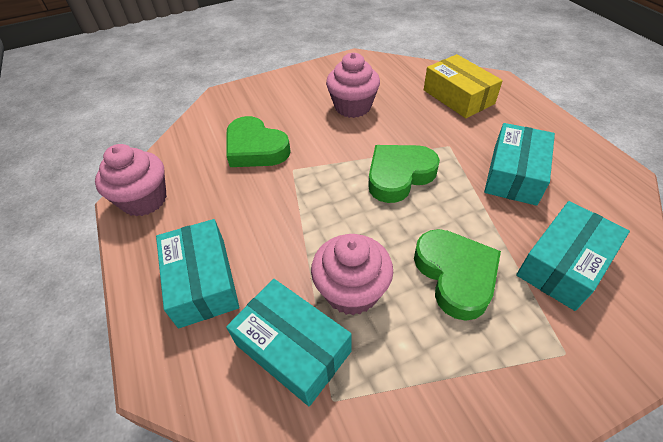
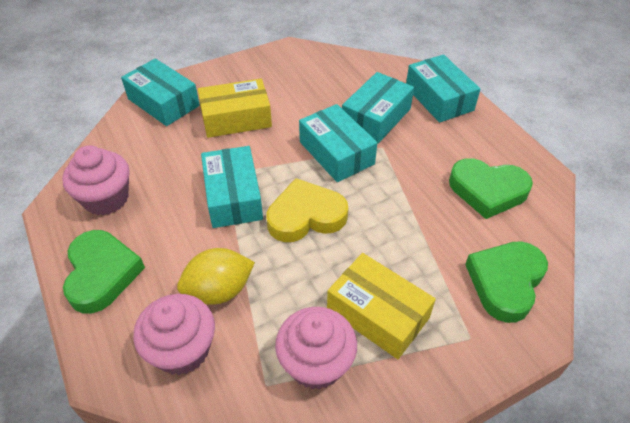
turquoise box: 4 -> 5
yellow box: 1 -> 2
yellow heart: 0 -> 1
yellow lemon: 0 -> 1

